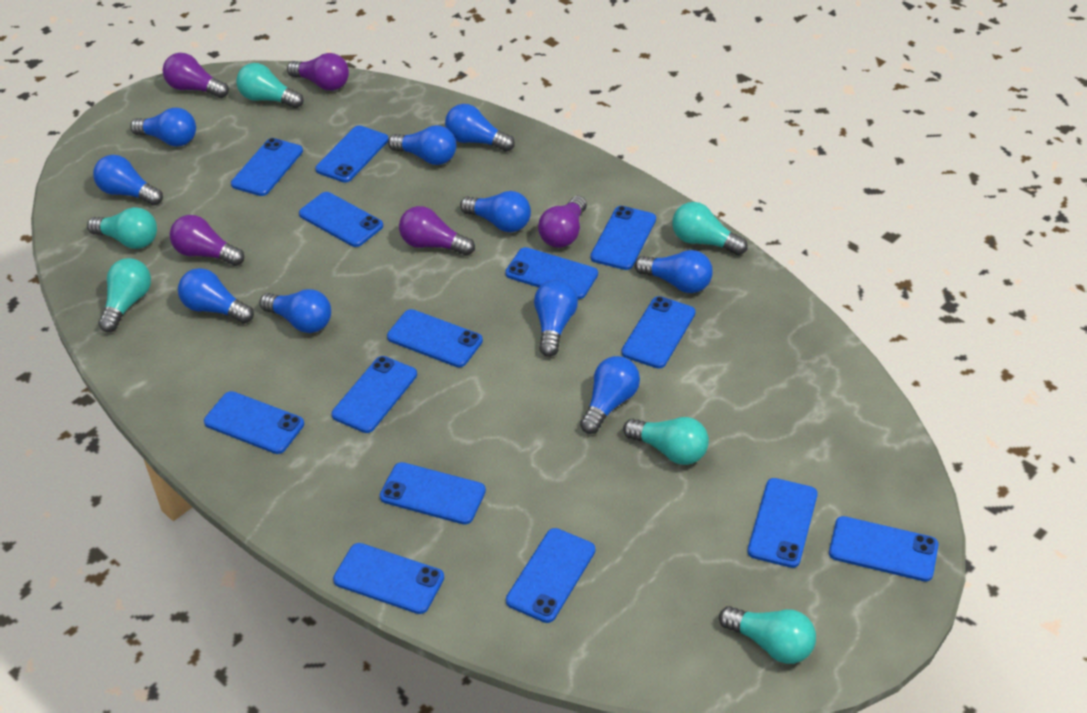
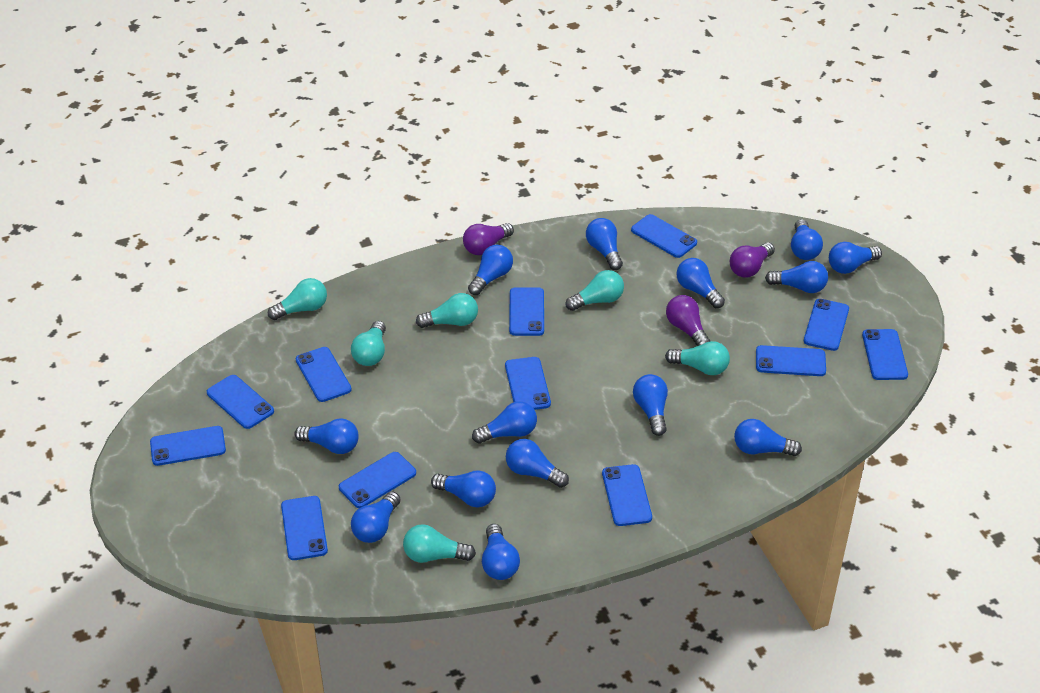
blue light bulb: 10 -> 14
blue phone: 14 -> 12
purple light bulb: 5 -> 3

